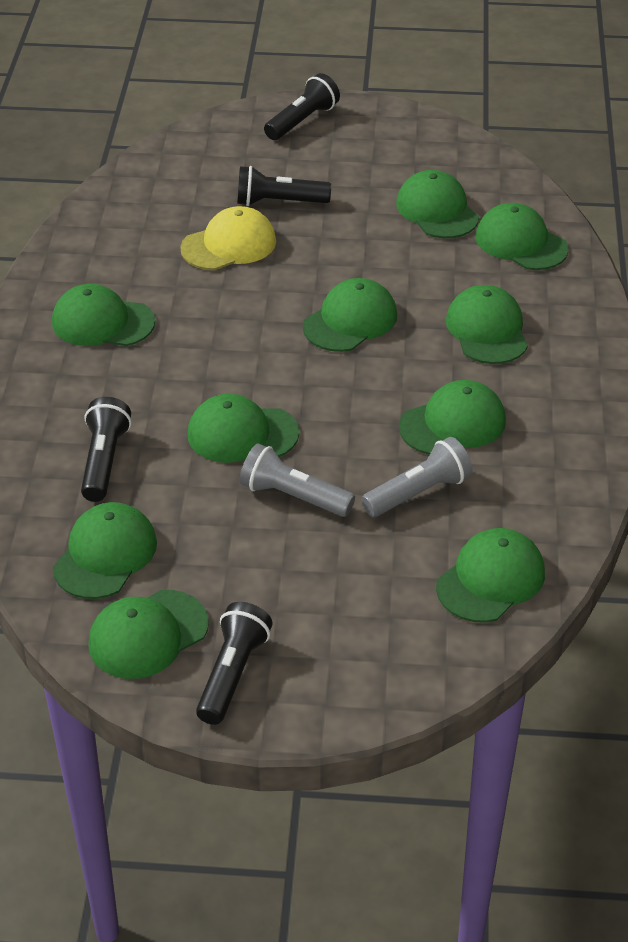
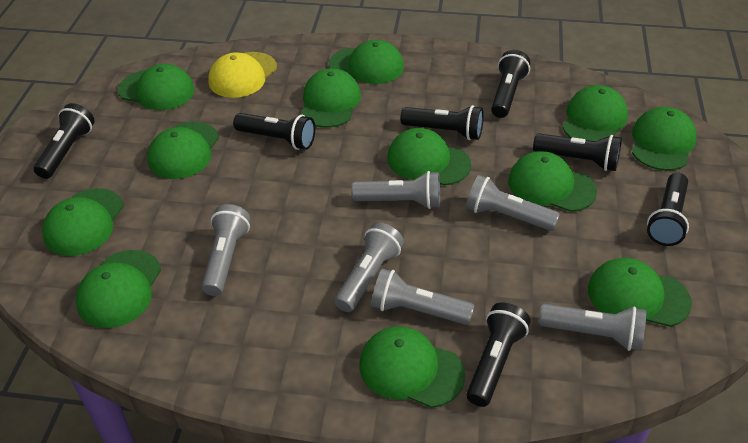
black flashlight: 4 -> 7
green cap: 10 -> 12
grey flashlight: 2 -> 6

